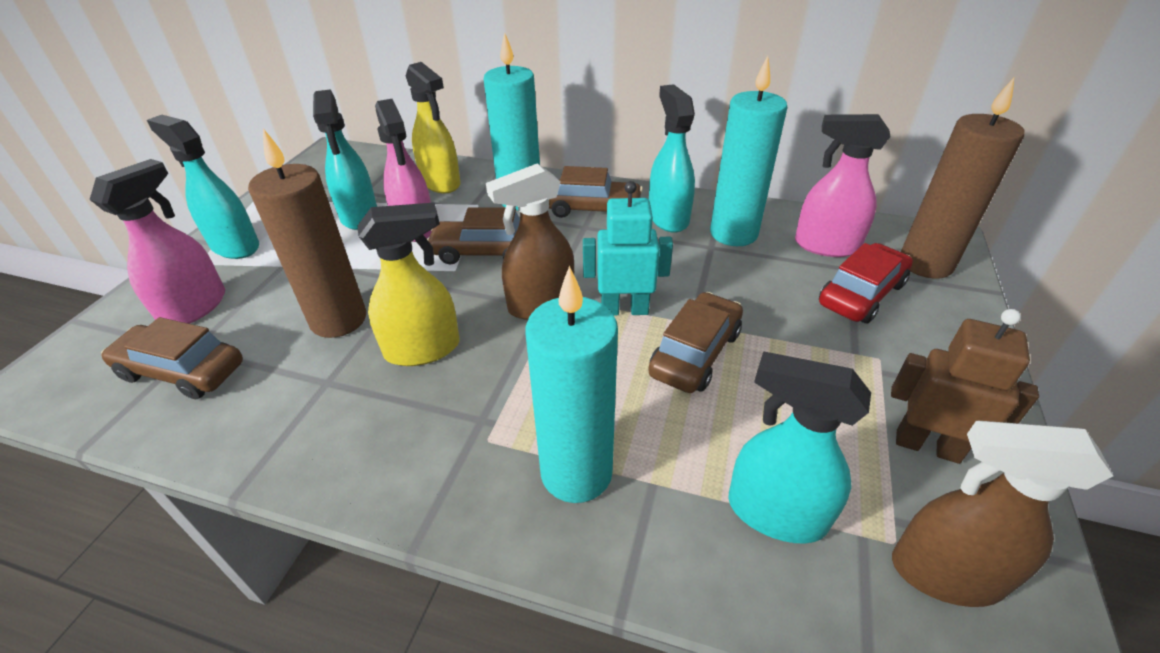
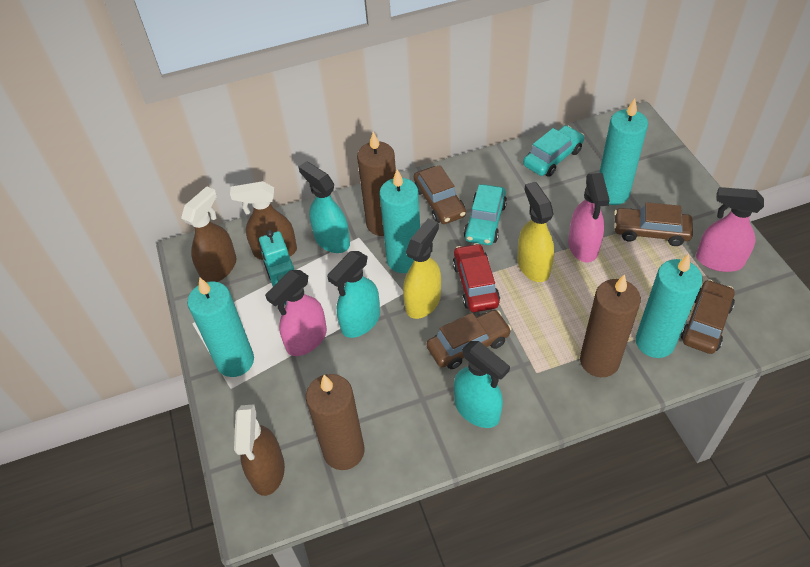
brown candle: 2 -> 3
brown robot: 1 -> 0
brown spray bottle: 2 -> 3
turquoise candle: 3 -> 4
turquoise car: 0 -> 2
turquoise spray bottle: 4 -> 3

